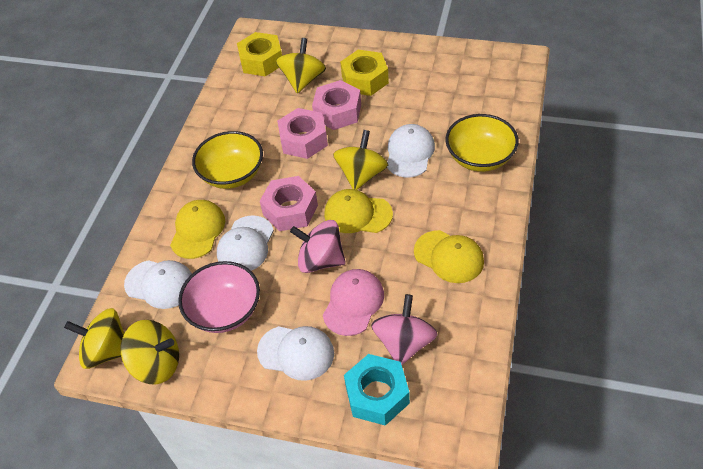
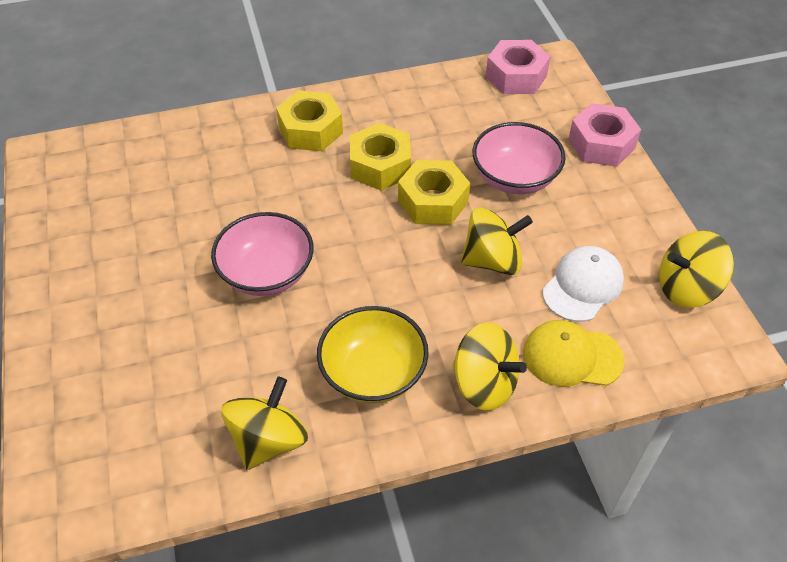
pink bowl: 1 -> 2
pink cap: 1 -> 0
pink nut: 3 -> 2
pink spinning top: 2 -> 0
turquoise nut: 1 -> 0
white cap: 4 -> 1
yellow bowl: 2 -> 1
yellow cap: 3 -> 1
yellow nut: 2 -> 3

